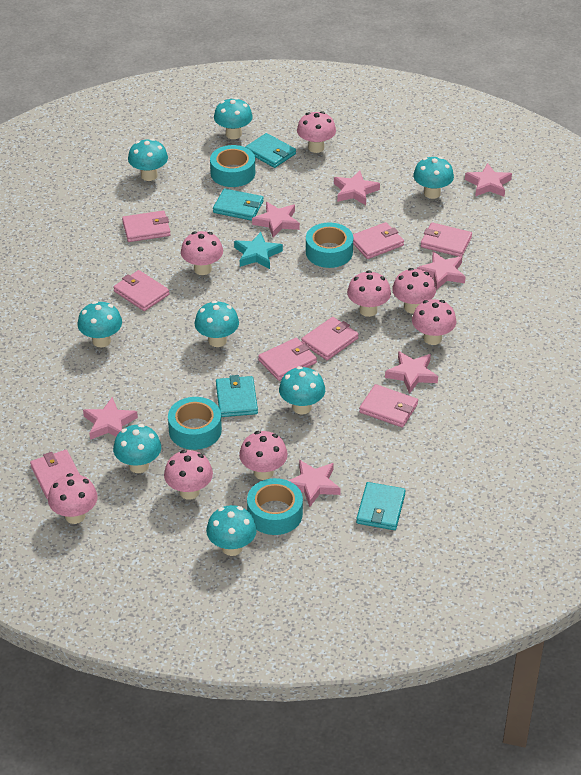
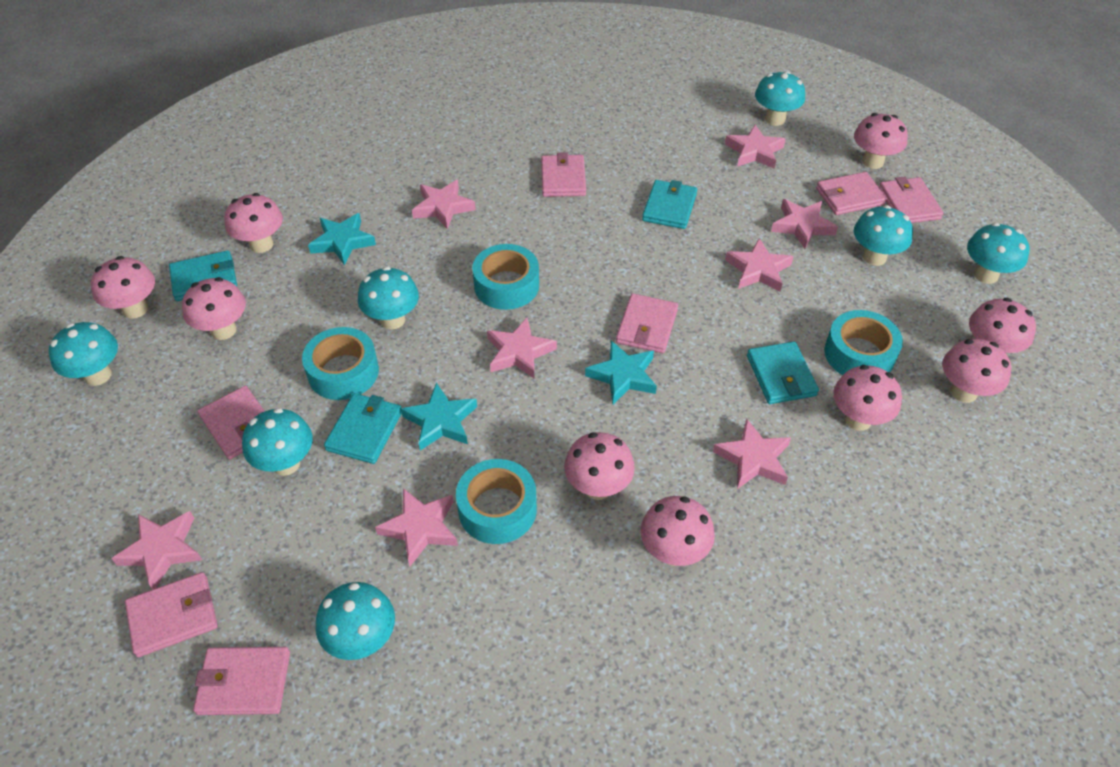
pink mushroom: 8 -> 9
pink star: 7 -> 8
pink wallet: 8 -> 7
turquoise mushroom: 8 -> 7
turquoise star: 1 -> 3

